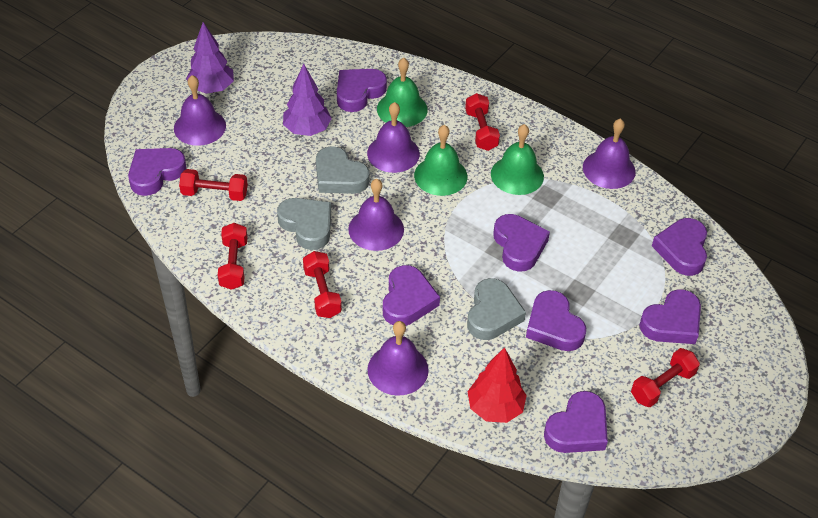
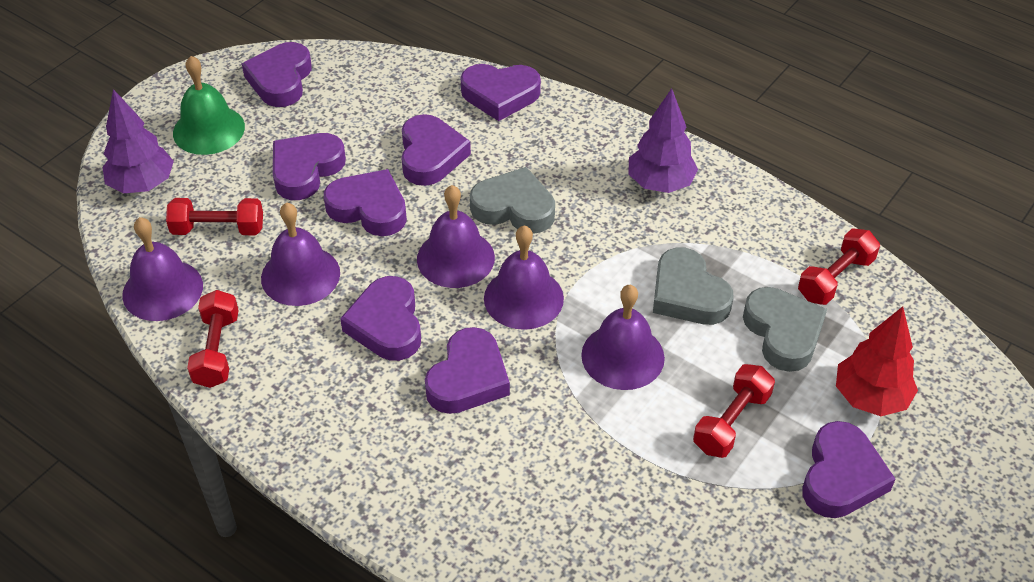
green bell: 3 -> 1
red dumbbell: 5 -> 4

